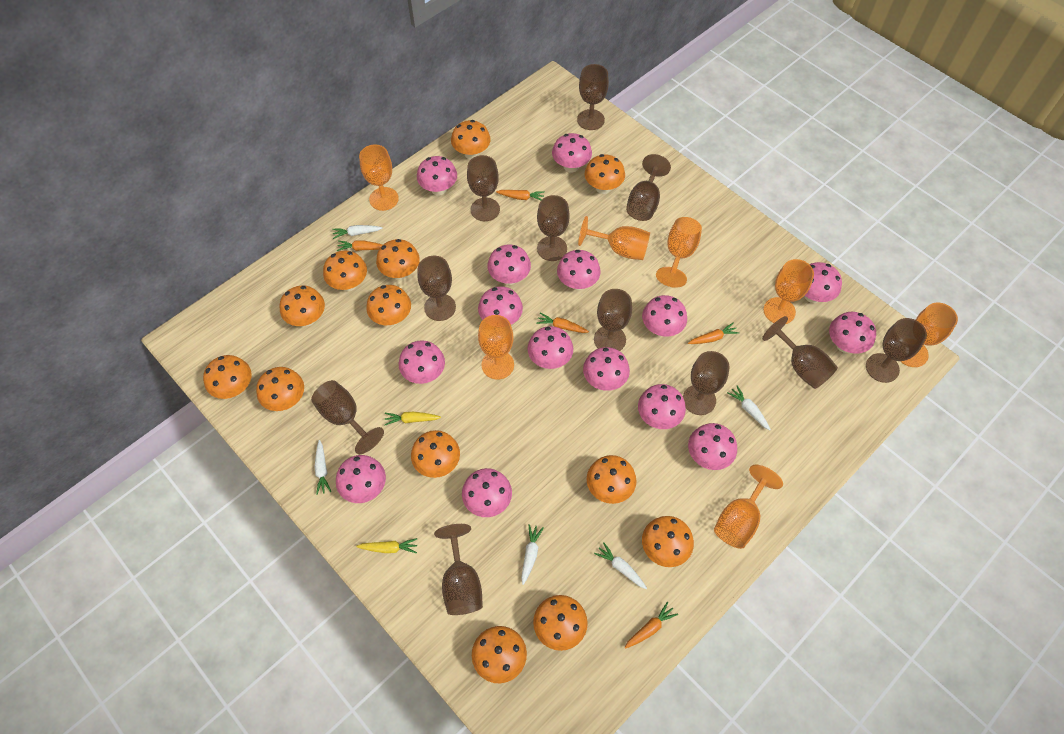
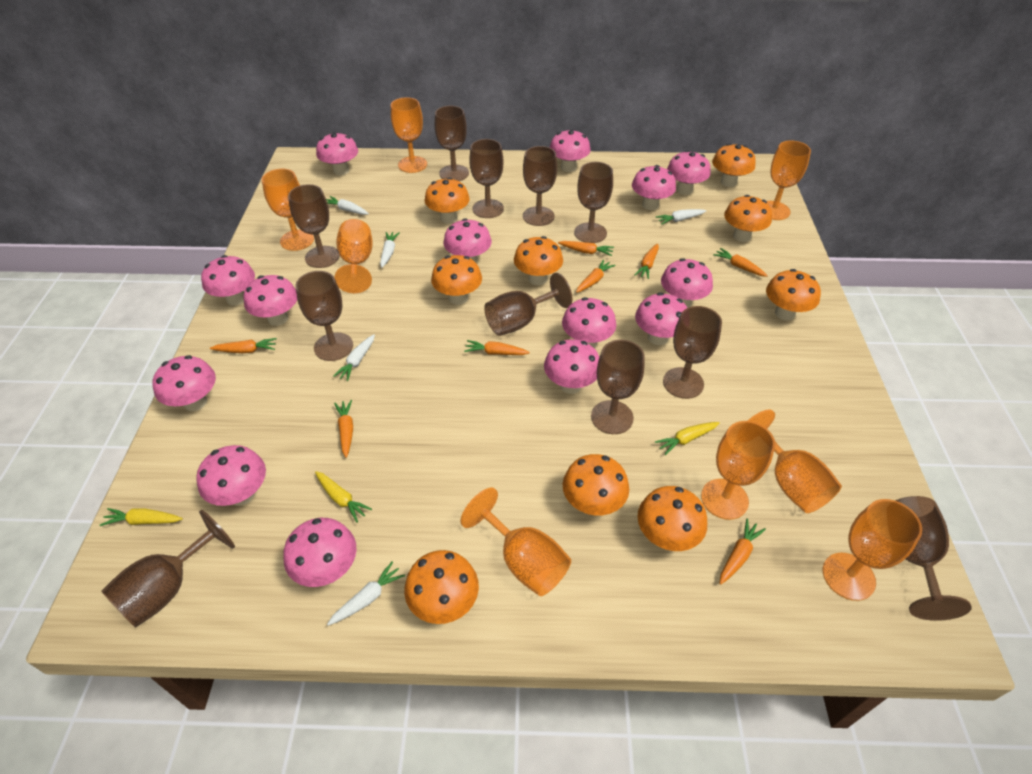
orange carrot: 5 -> 8
orange goblet: 7 -> 8
orange mushroom: 13 -> 9
pink mushroom: 15 -> 14
yellow carrot: 2 -> 3

